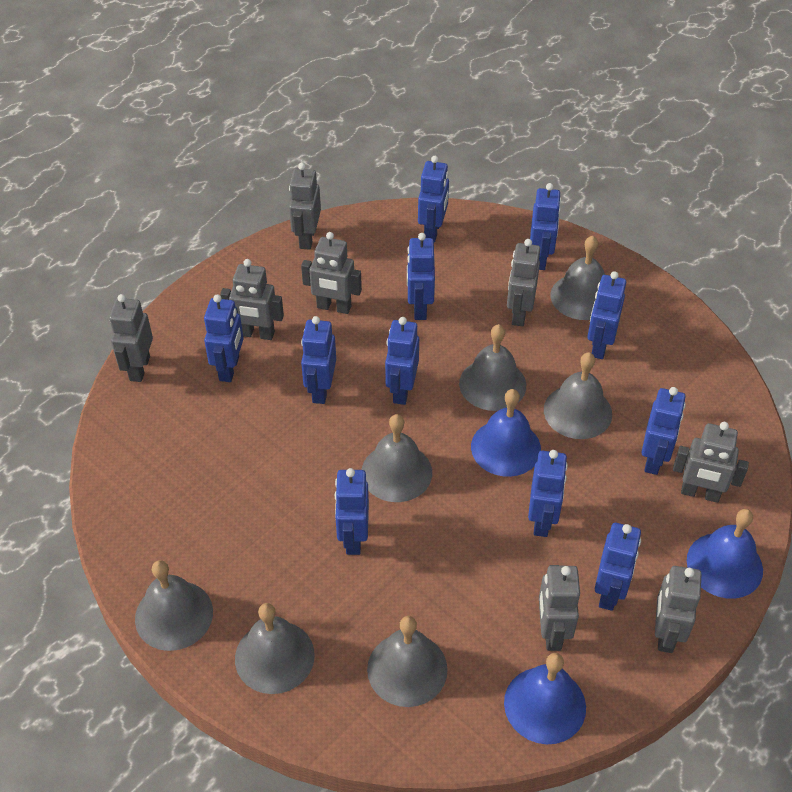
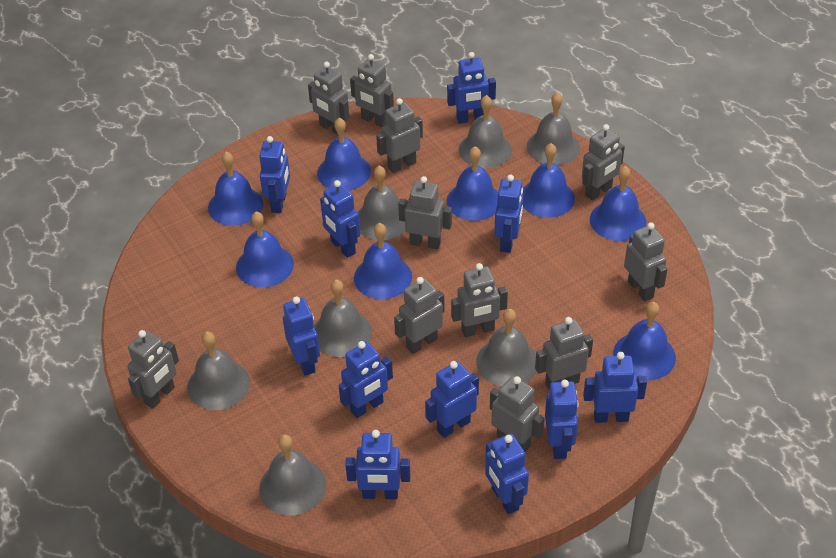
blue bell: 3 -> 8
grey robot: 8 -> 11

